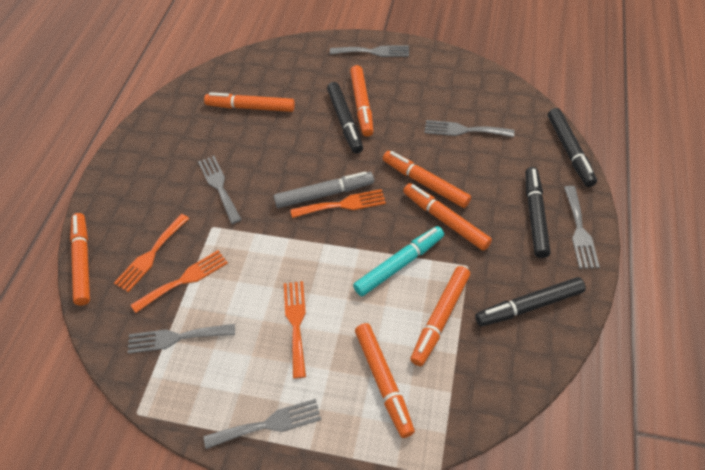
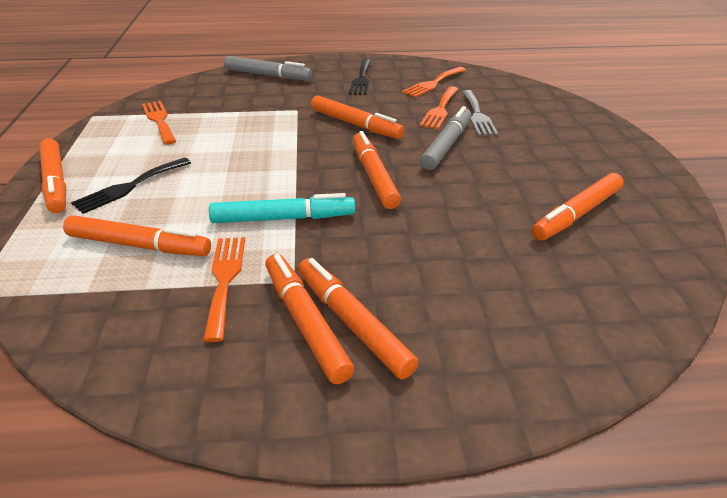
black fork: 0 -> 2
black marker: 4 -> 0
grey fork: 6 -> 1
grey marker: 1 -> 2

